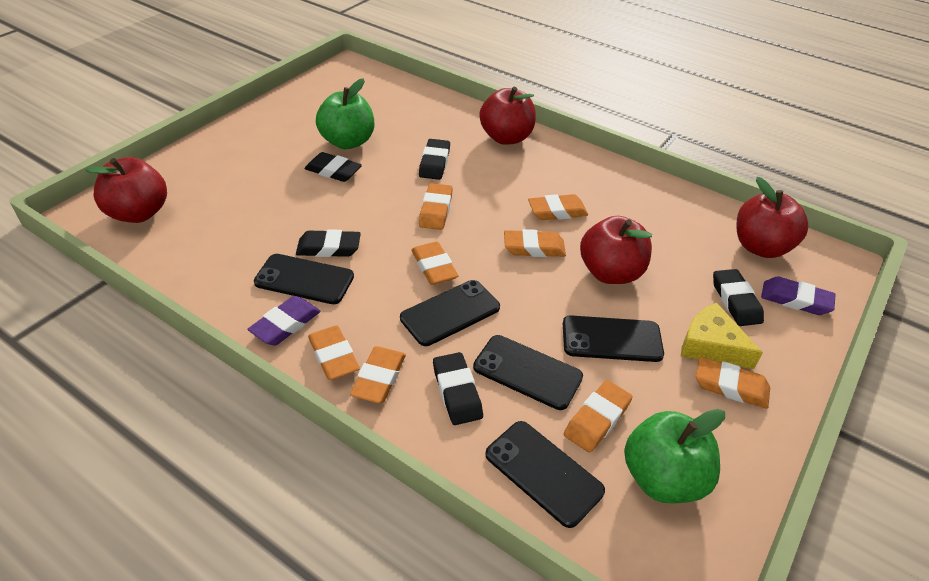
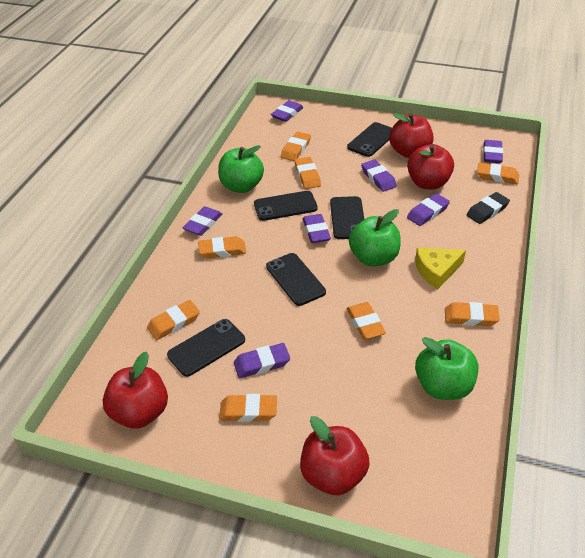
black eraser: 5 -> 1
green apple: 2 -> 3
purple eraser: 2 -> 7

